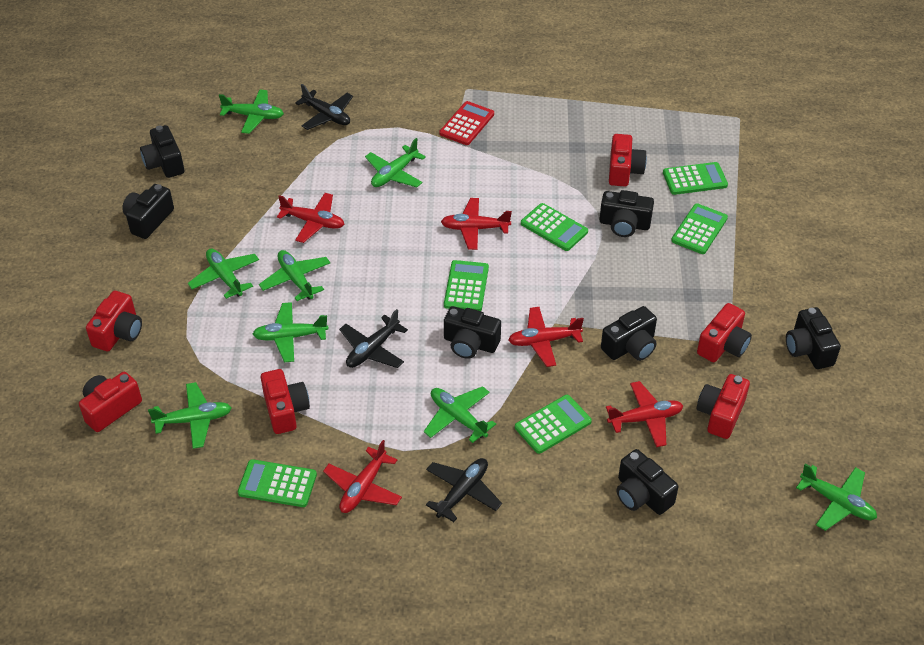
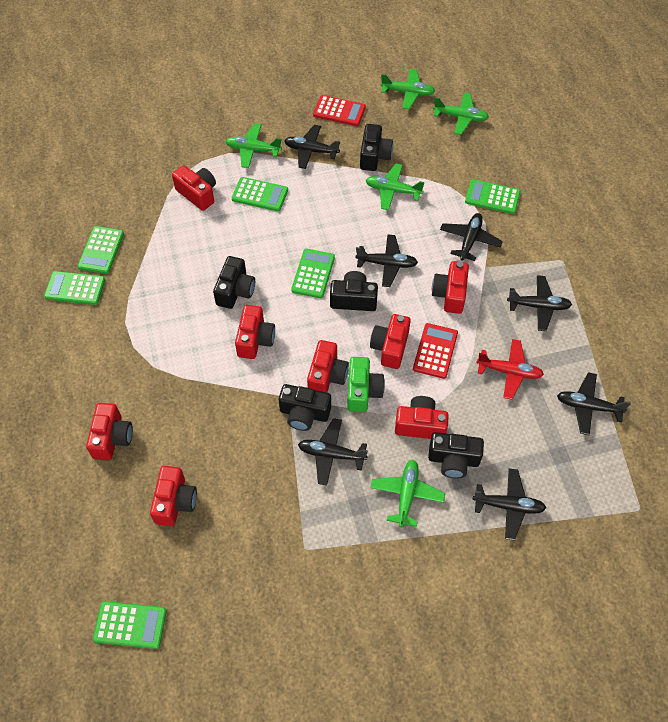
black camera: 7 -> 5
black plane: 3 -> 7
green camera: 0 -> 1
green plane: 8 -> 5
red calculator: 1 -> 2
red camera: 6 -> 8
red plane: 5 -> 1

